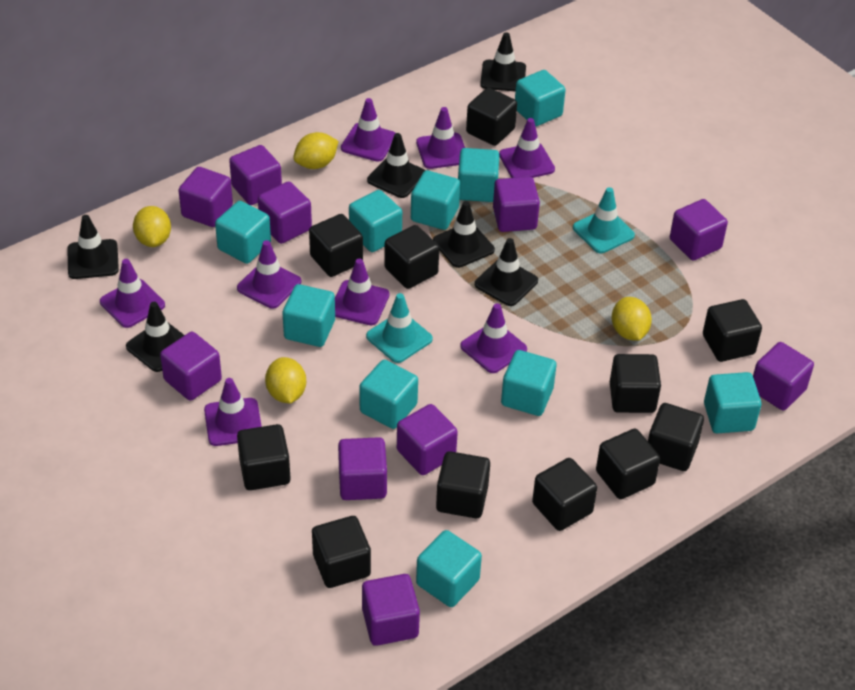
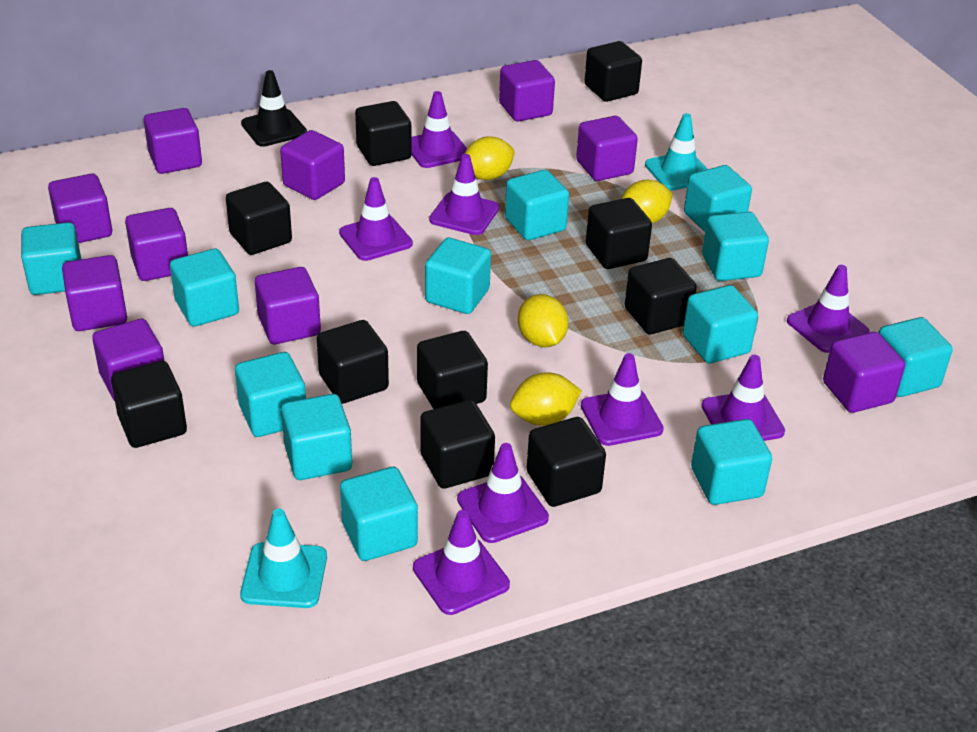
black cube: 11 -> 10
black traffic cone: 6 -> 1
turquoise cube: 10 -> 12

